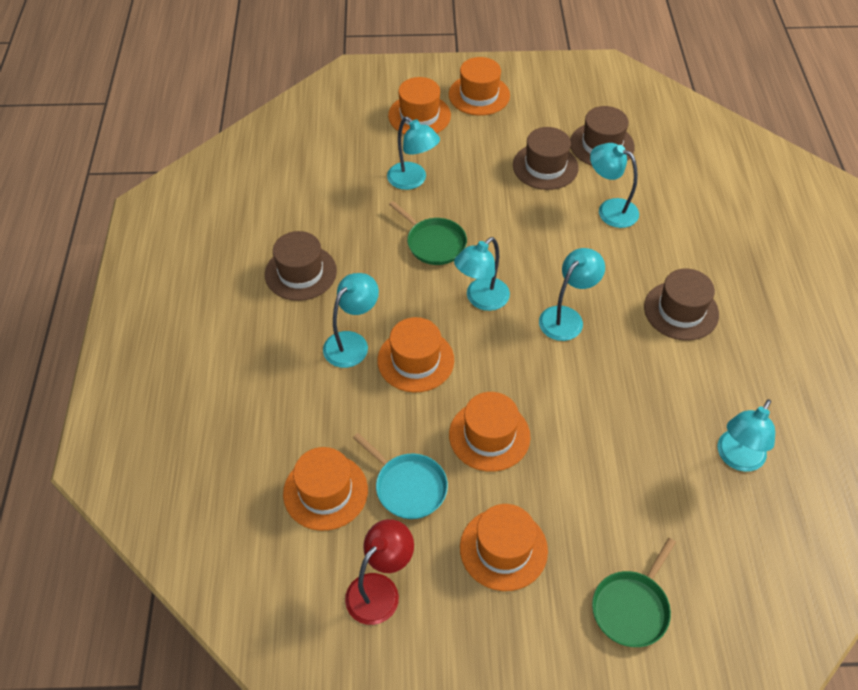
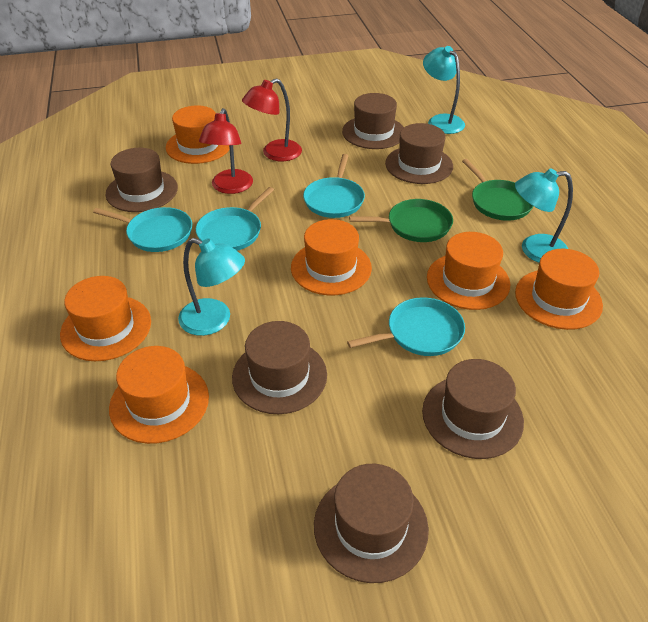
brown hat: 4 -> 6
red lamp: 1 -> 2
turquoise lamp: 6 -> 3
turquoise pan: 1 -> 4

